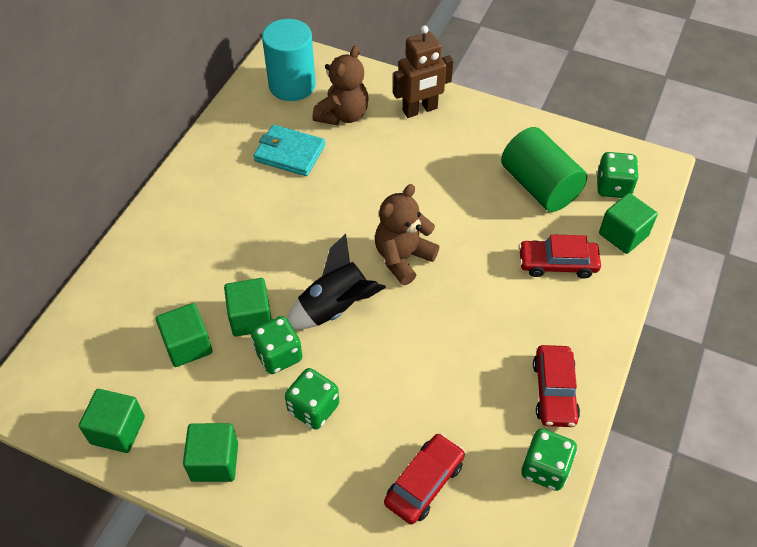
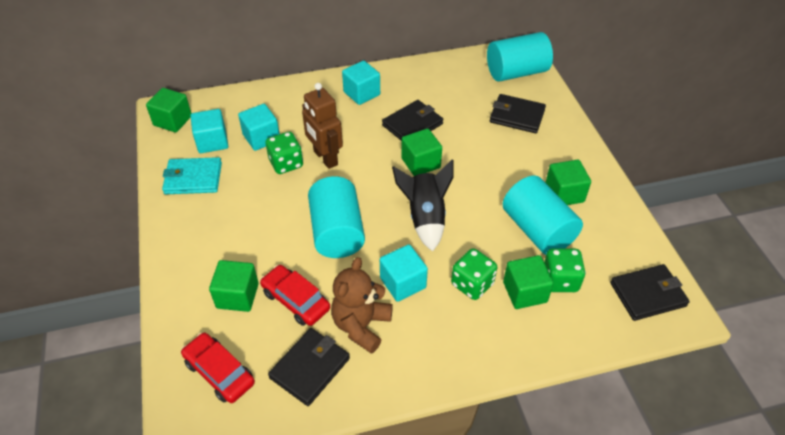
black wallet: 0 -> 4
brown teddy bear: 2 -> 1
green cylinder: 1 -> 0
green dice: 4 -> 3
red car: 3 -> 2
turquoise cube: 0 -> 4
turquoise cylinder: 1 -> 3

